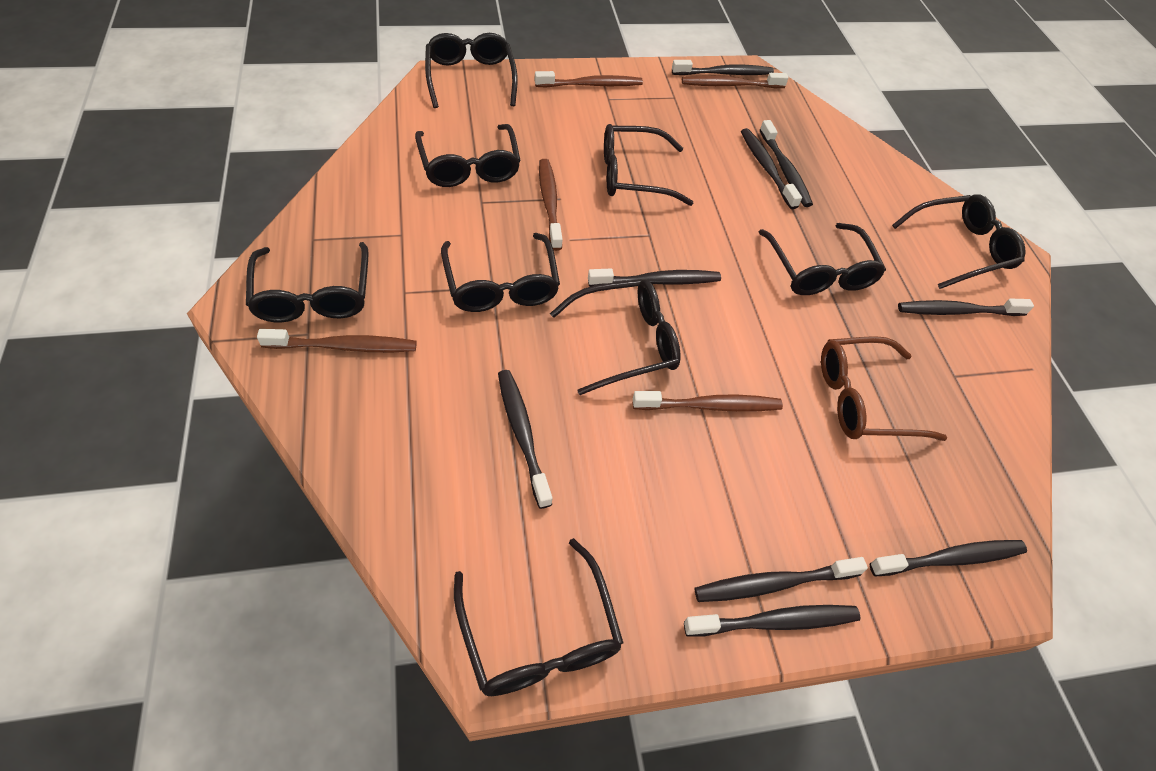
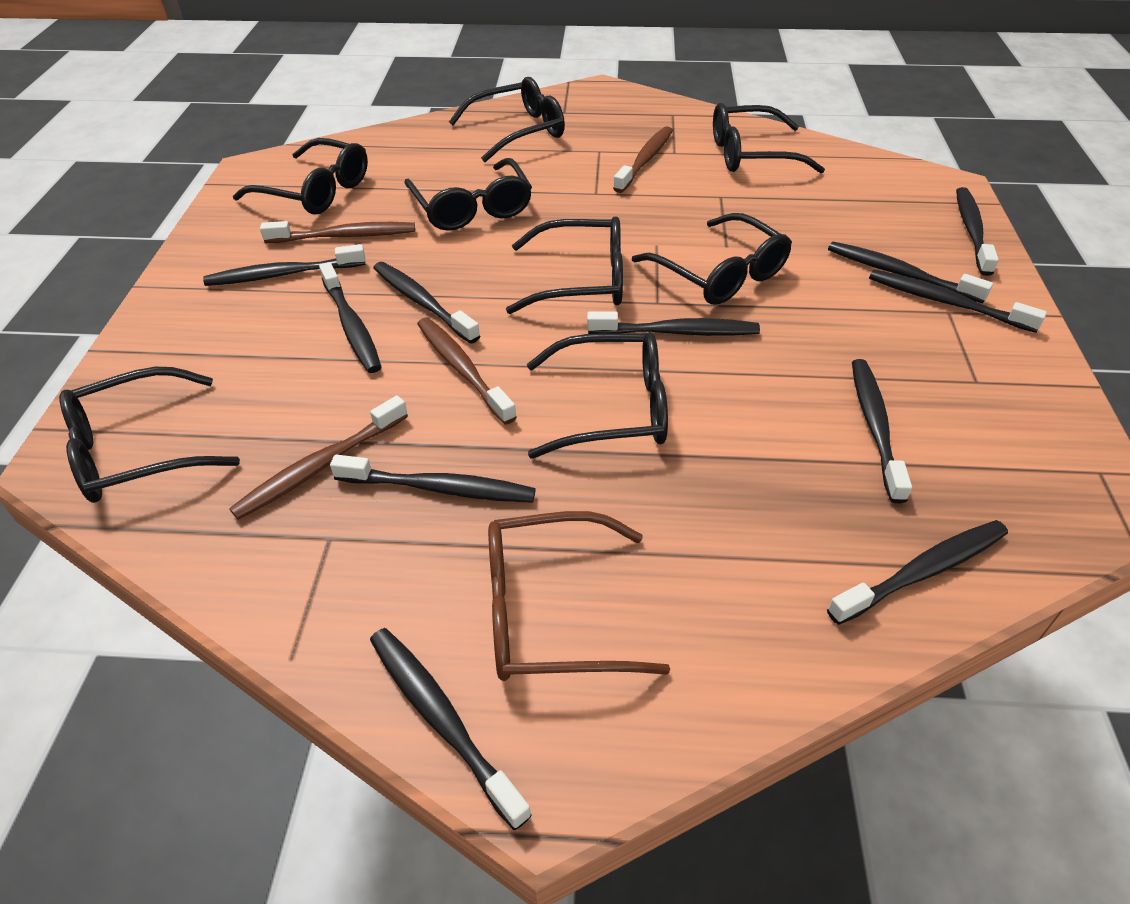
black glasses: 9 -> 8
black toothbrush: 9 -> 11
brown toothbrush: 5 -> 4

